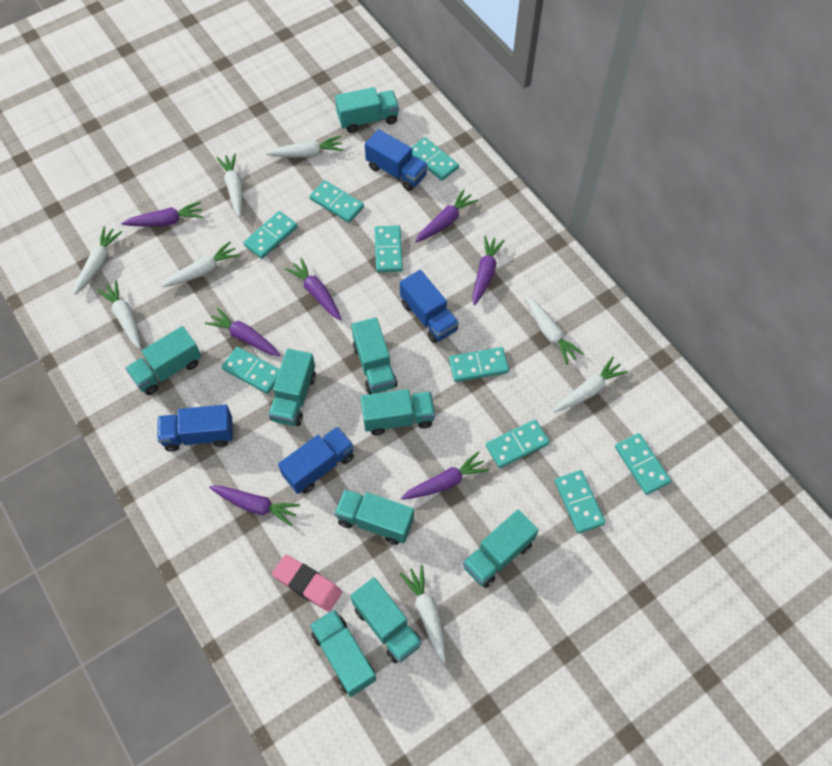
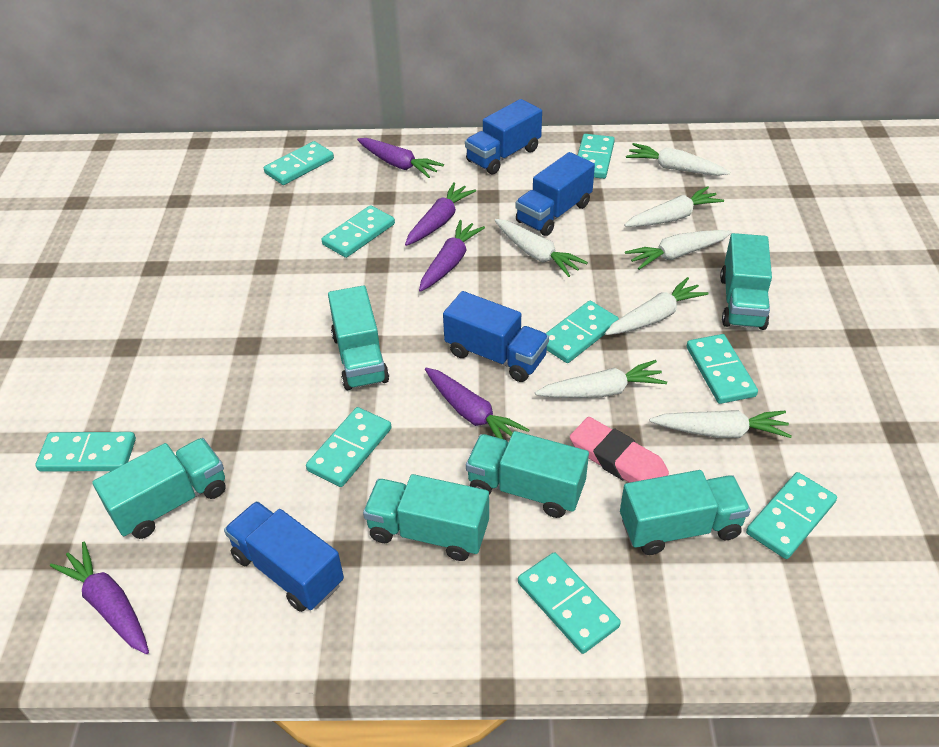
purple carrot: 7 -> 5
turquoise truck: 9 -> 6
white carrot: 8 -> 7

